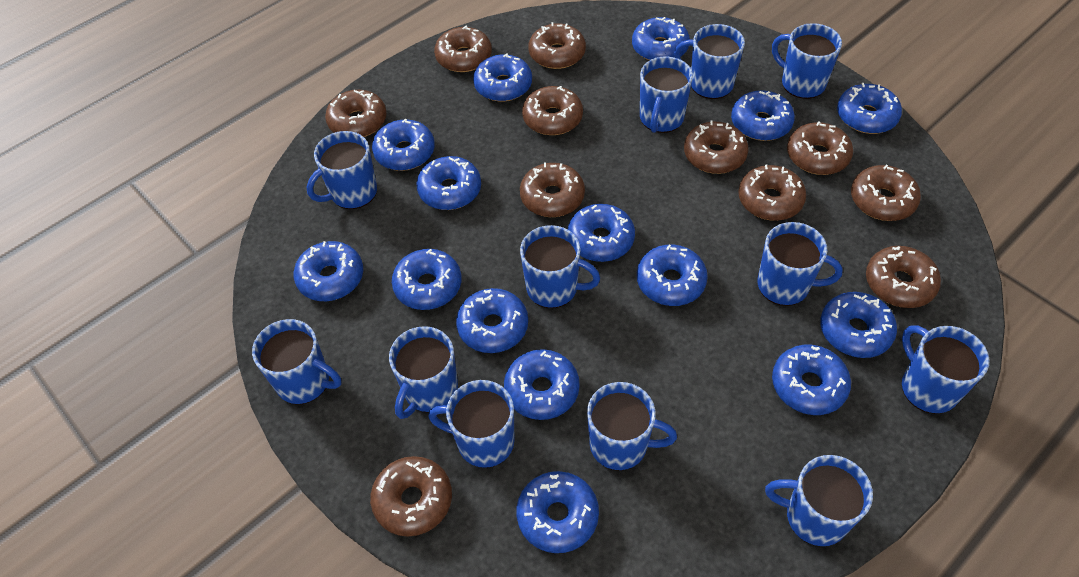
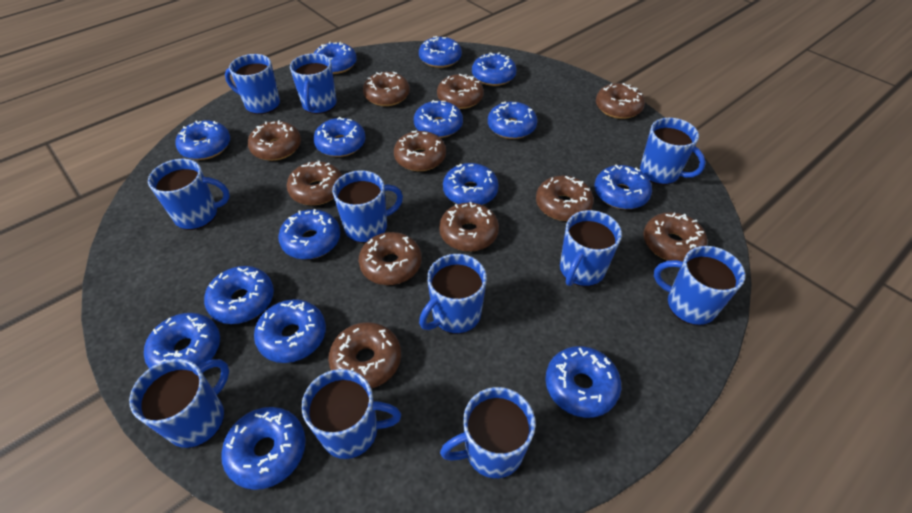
blue mug: 12 -> 11

